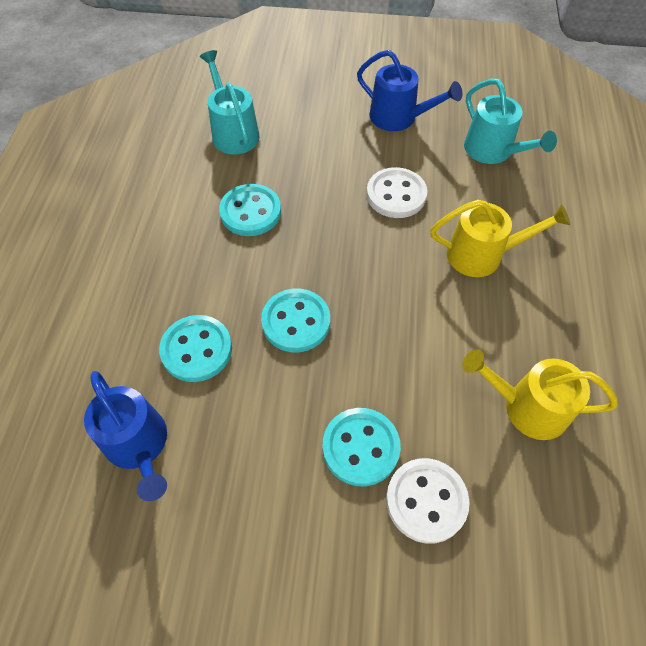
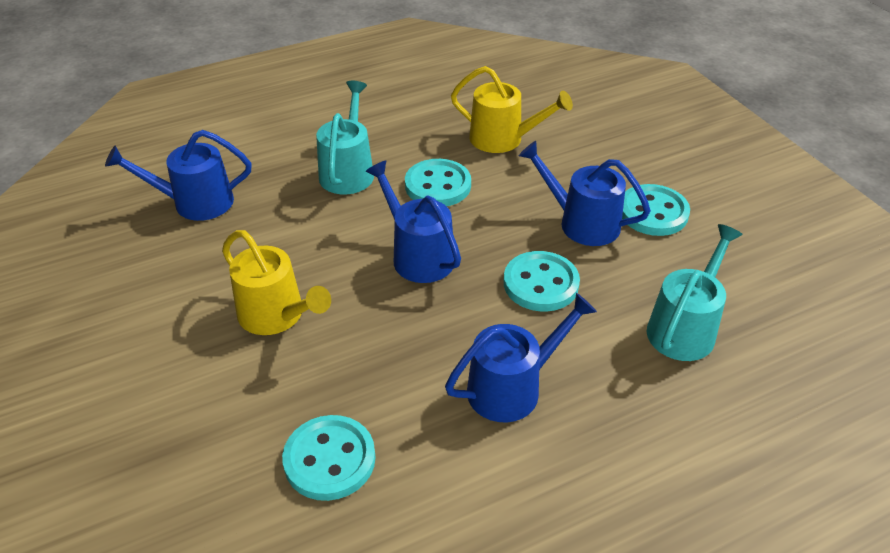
blue watering can: 2 -> 4
white button: 2 -> 0

